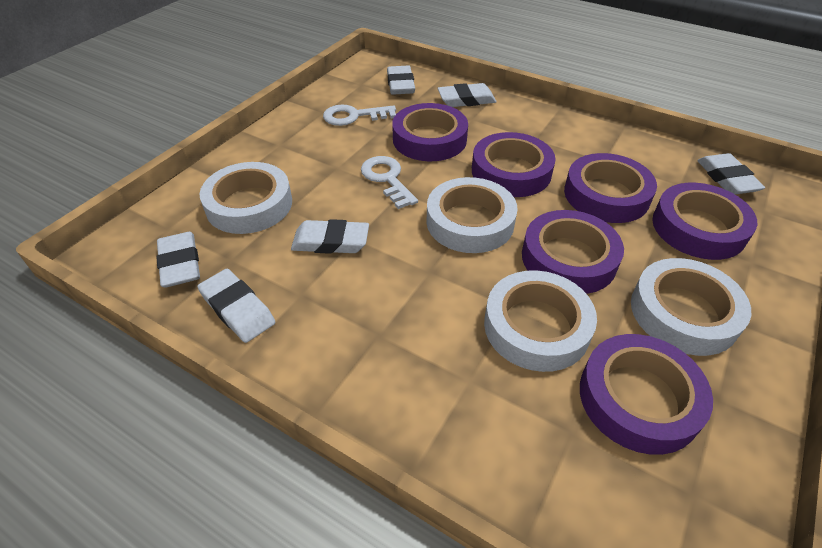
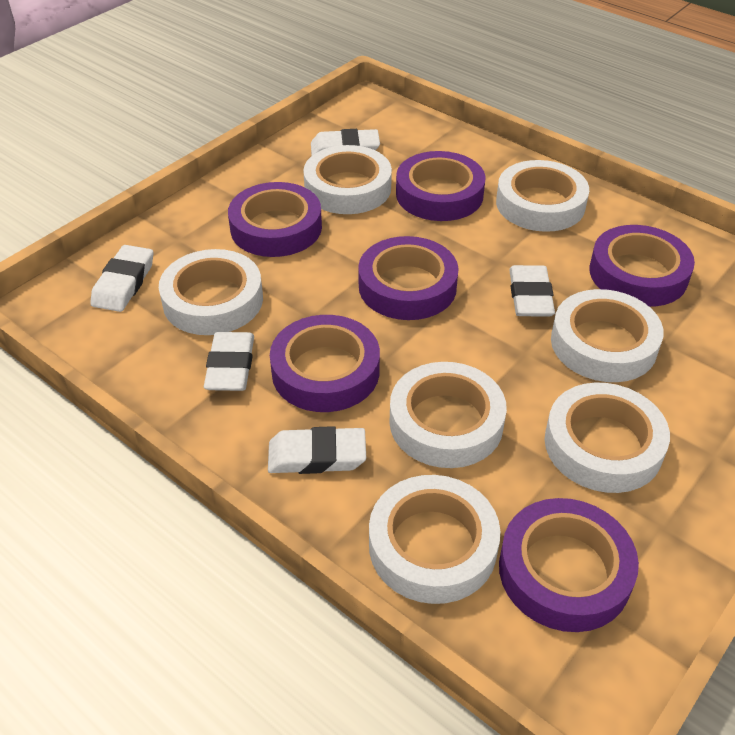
white eraser: 6 -> 5
white key: 2 -> 0
white tape: 4 -> 7

